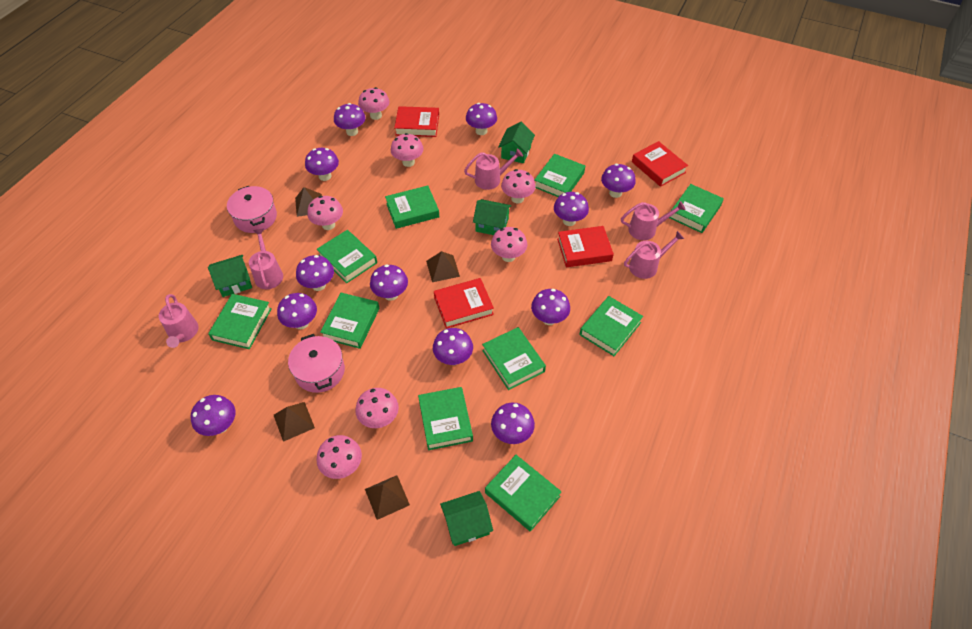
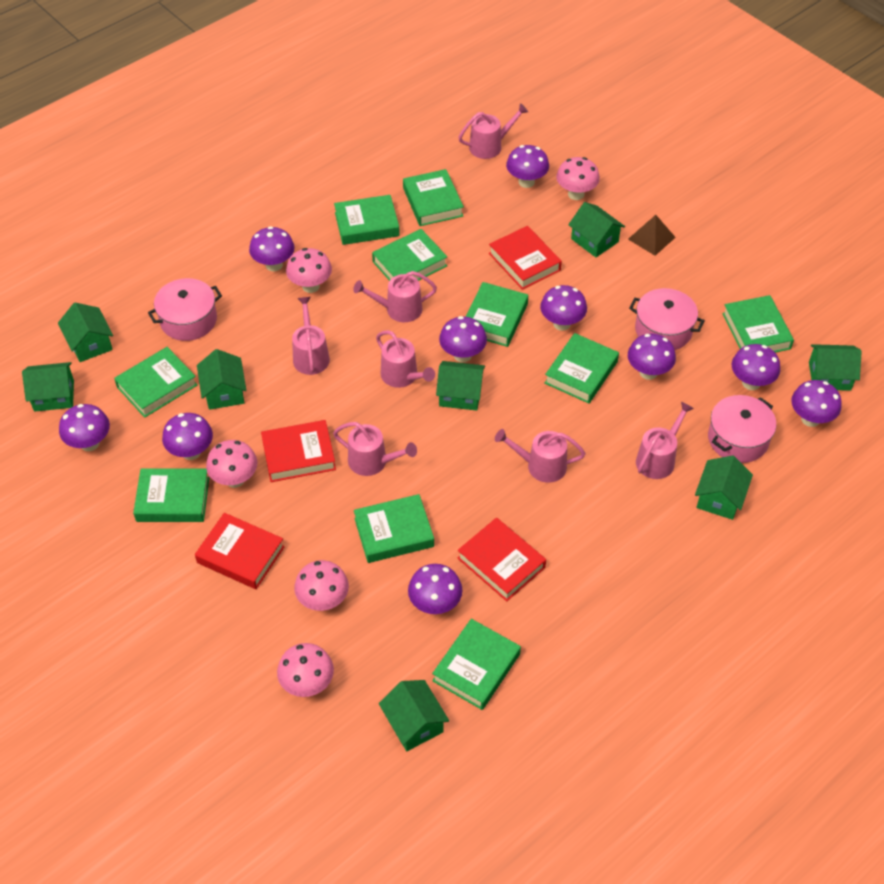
brown pyramid: 4 -> 1
green house: 4 -> 8
pink mushroom: 7 -> 5
pink pot: 2 -> 3
pink watering can: 5 -> 7
purple mushroom: 12 -> 10

